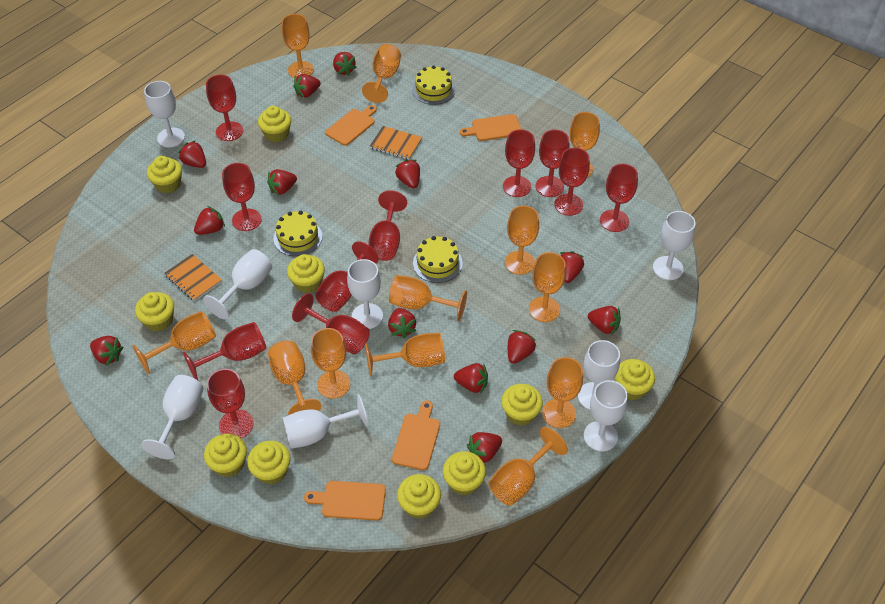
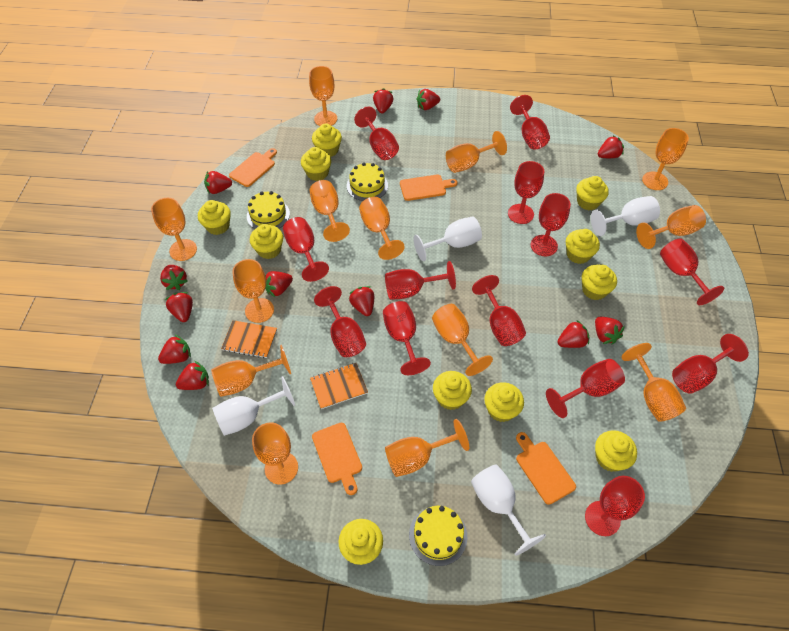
orange goblet: 12 -> 13
red goblet: 11 -> 13
red strawberry: 13 -> 12
white goblet: 8 -> 4
yellow cupcake: 10 -> 11

